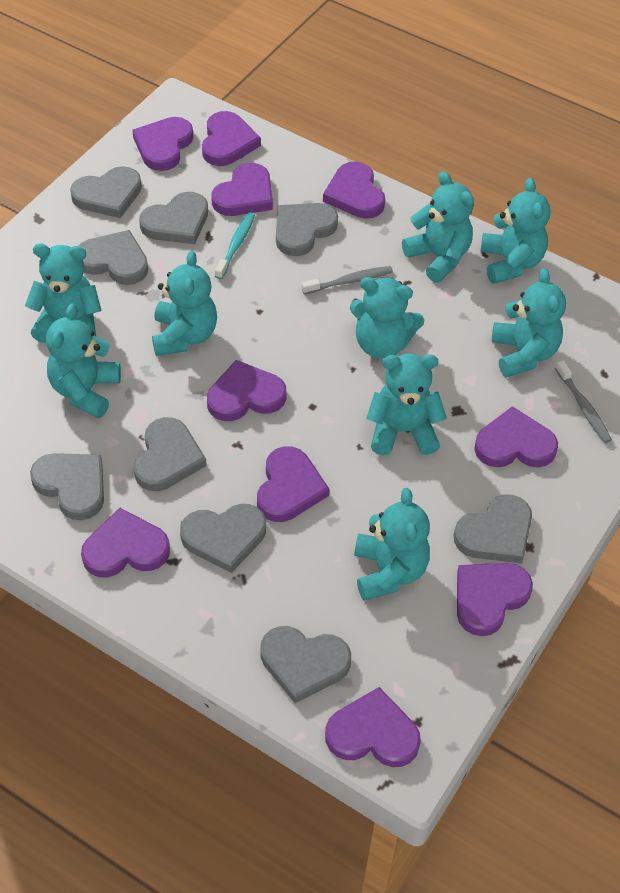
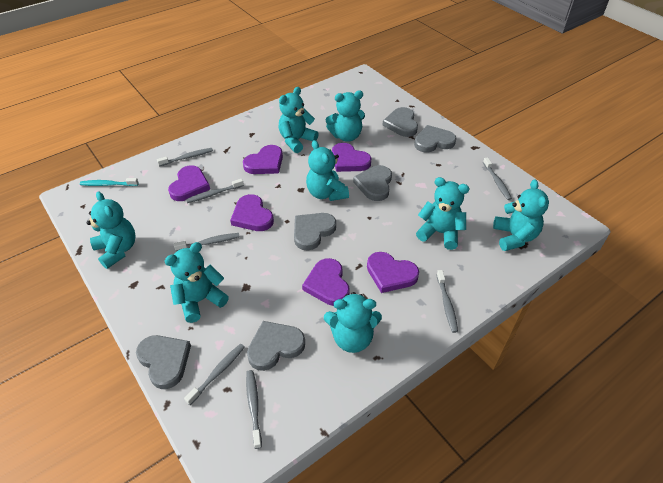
grey heart: 9 -> 6
grey toothbrush: 2 -> 7
purple heart: 10 -> 6
turquoise teddy bear: 9 -> 8

